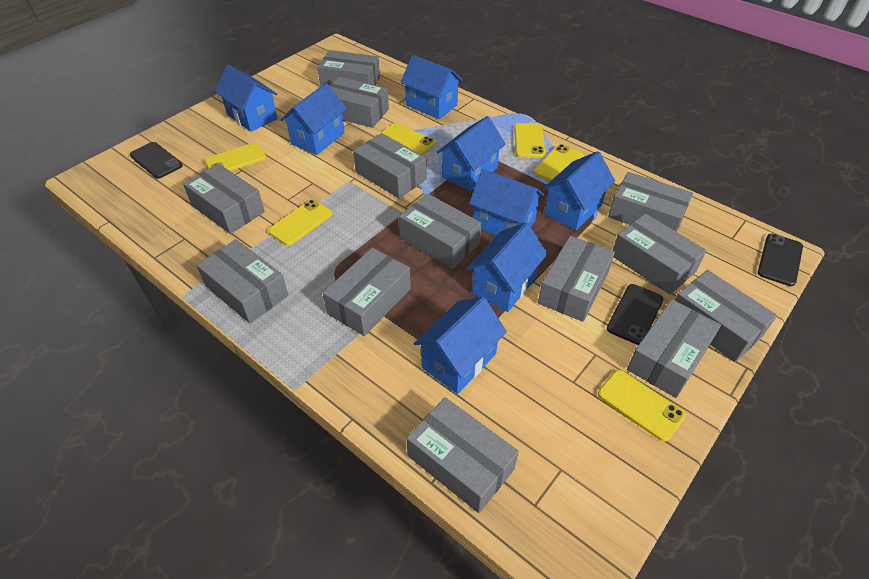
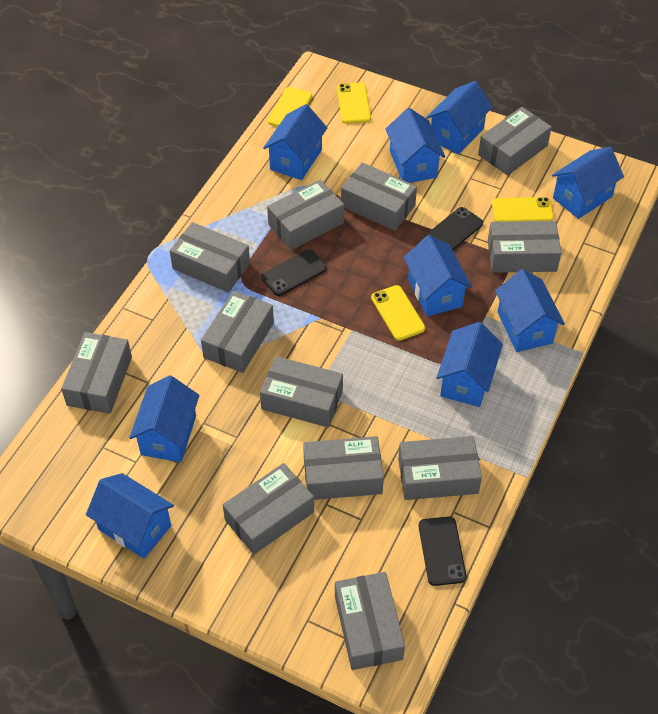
blue house: 8 -> 9
grey box: 13 -> 12
yellow phone: 6 -> 4

